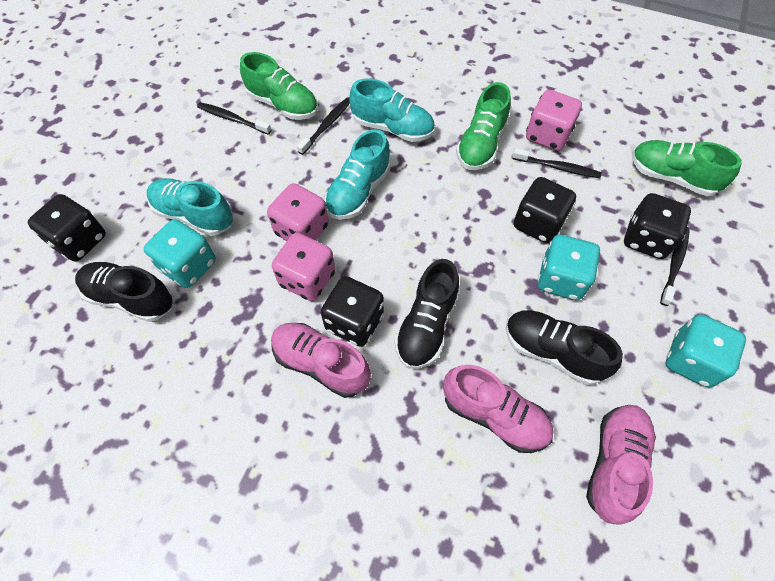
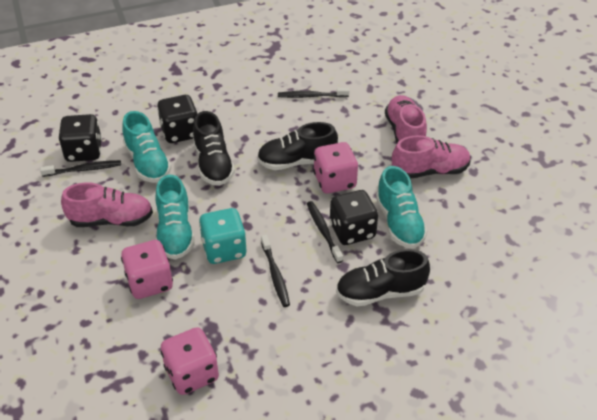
black dice: 4 -> 3
green shoe: 3 -> 0
turquoise dice: 3 -> 1

